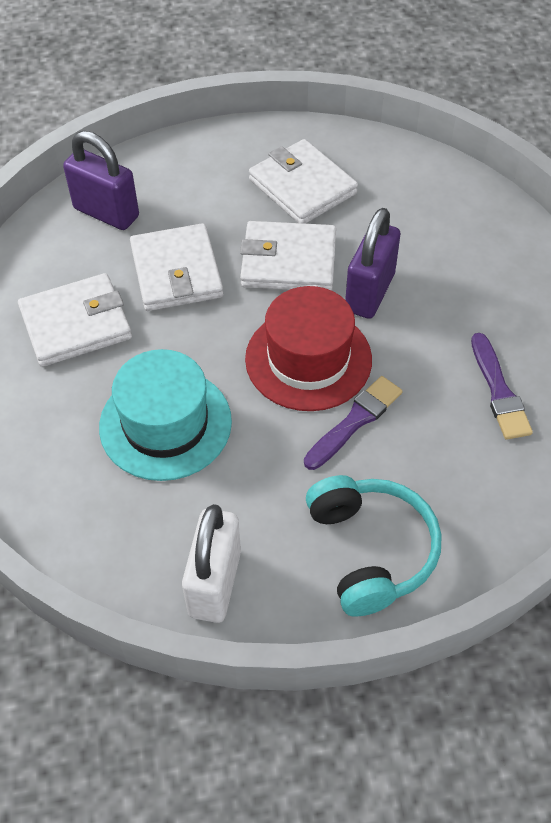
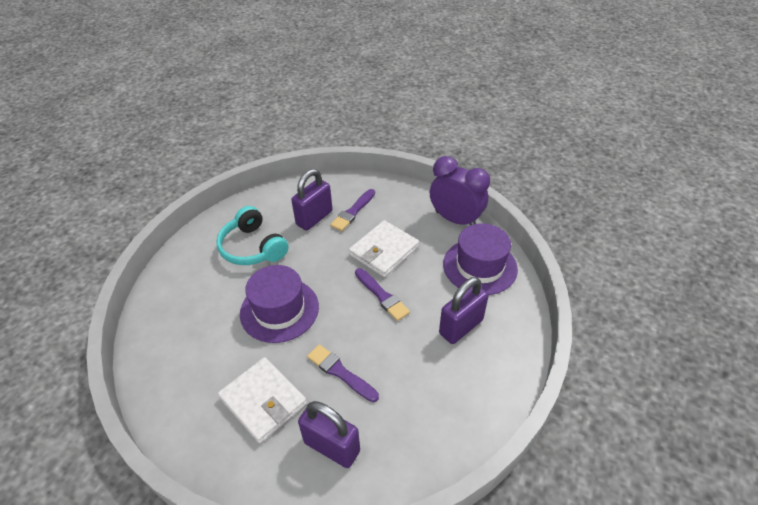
purple brush: 2 -> 3
purple clock: 0 -> 1
purple hat: 0 -> 2
purple padlock: 2 -> 3
red hat: 1 -> 0
turquoise hat: 1 -> 0
white padlock: 1 -> 0
white wallet: 4 -> 2

